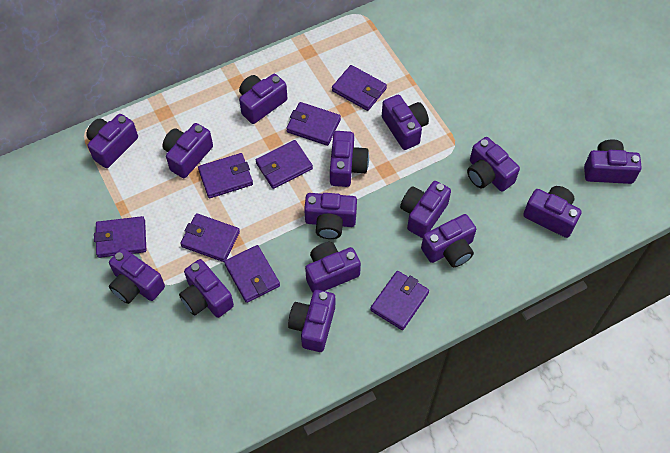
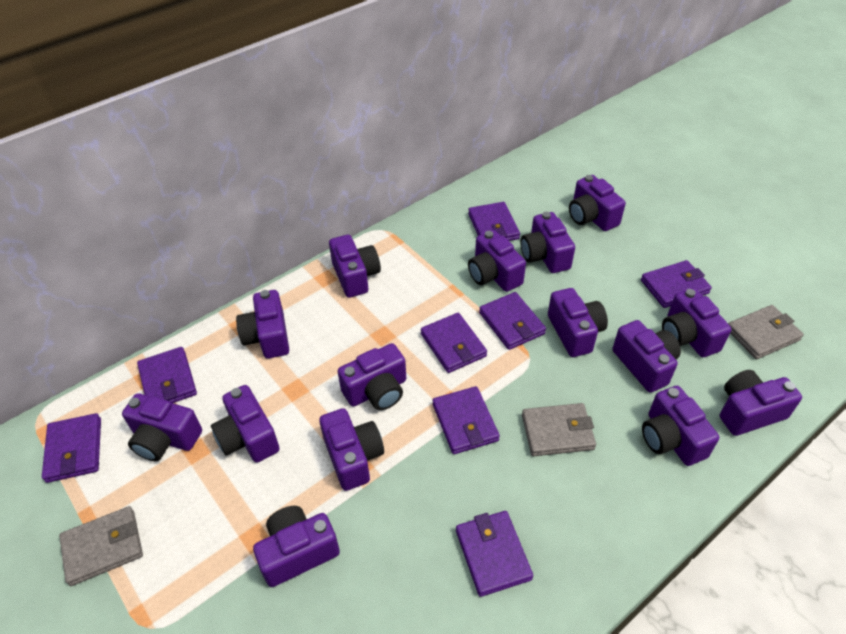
grey wallet: 0 -> 3

